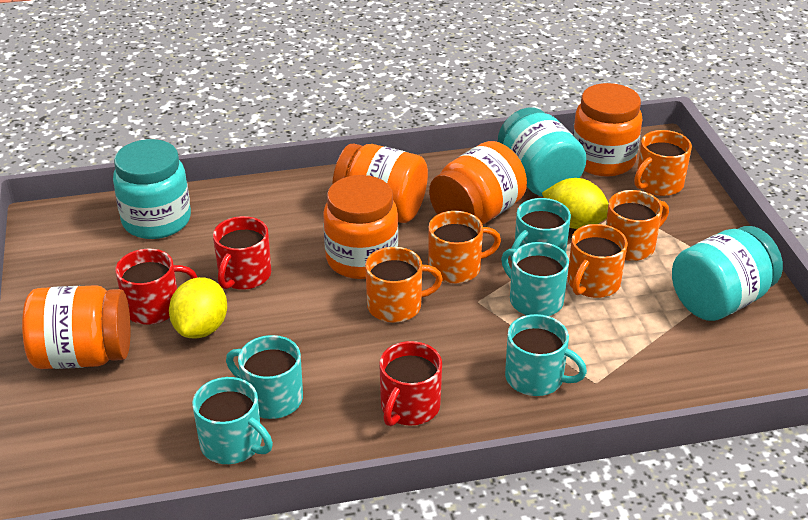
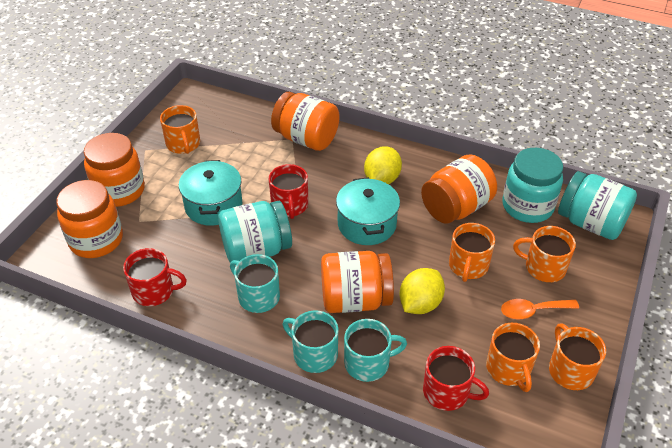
orange spoon: 0 -> 1
turquoise mug: 5 -> 3
turquoise pot: 0 -> 2

